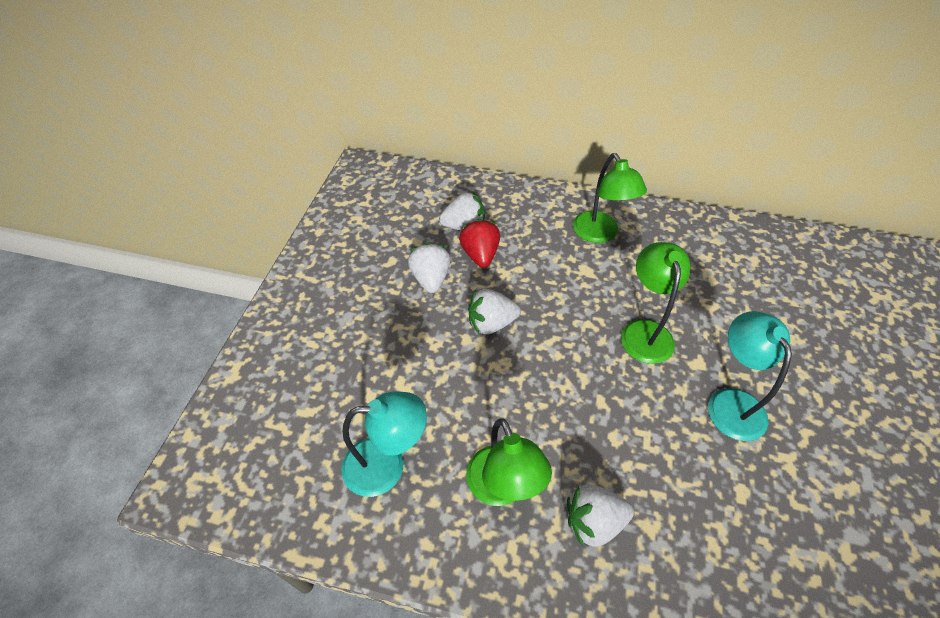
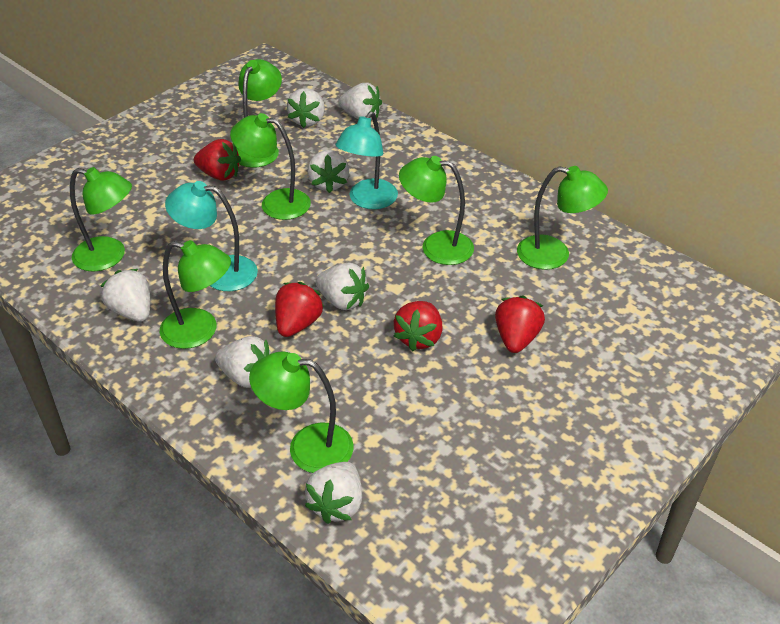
green lamp: 3 -> 7
red strawberry: 1 -> 4
white strawberry: 4 -> 7

